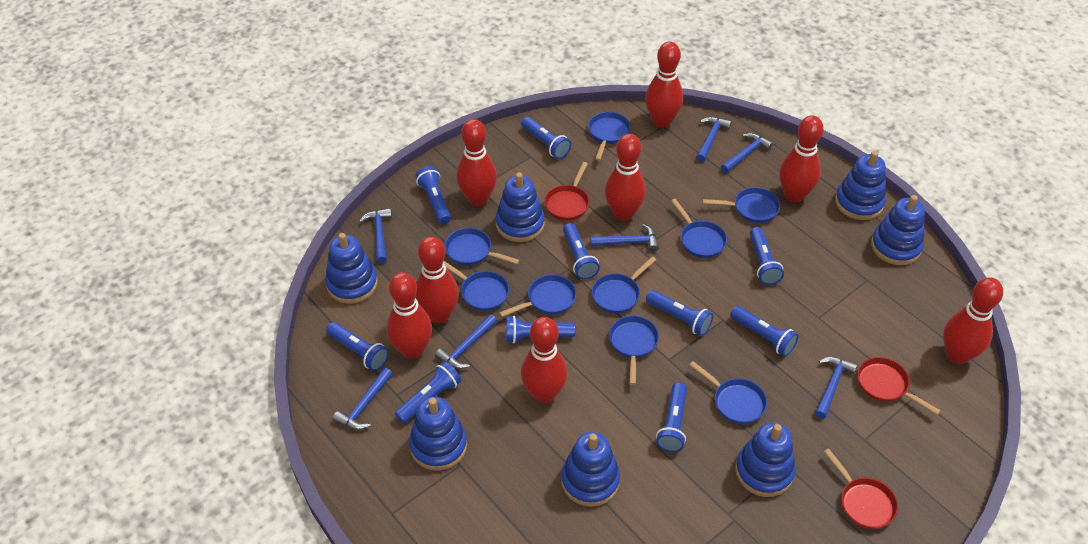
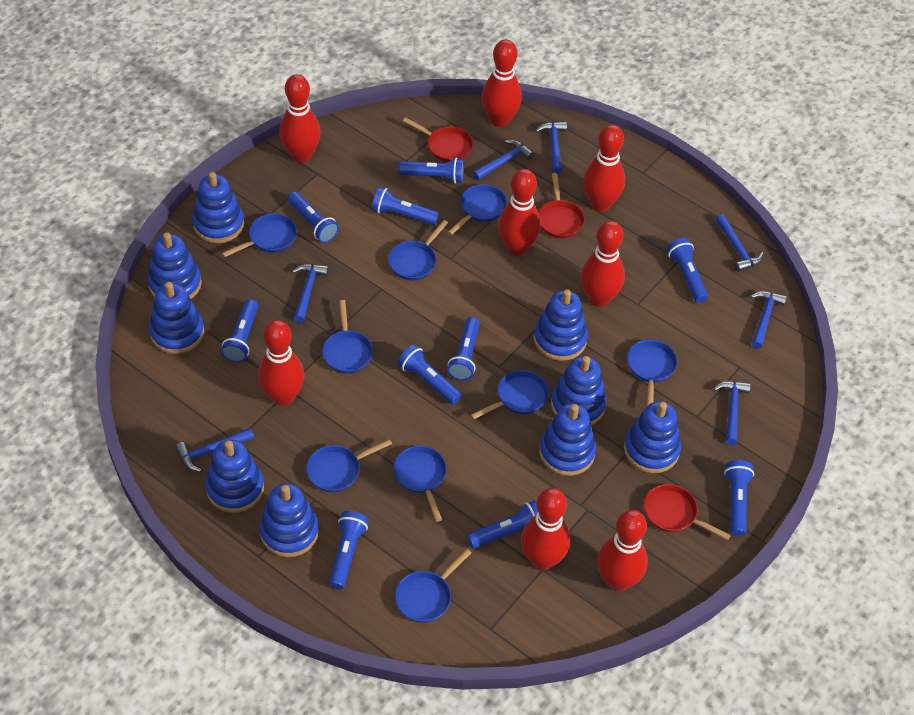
blue stacking toy: 7 -> 9

